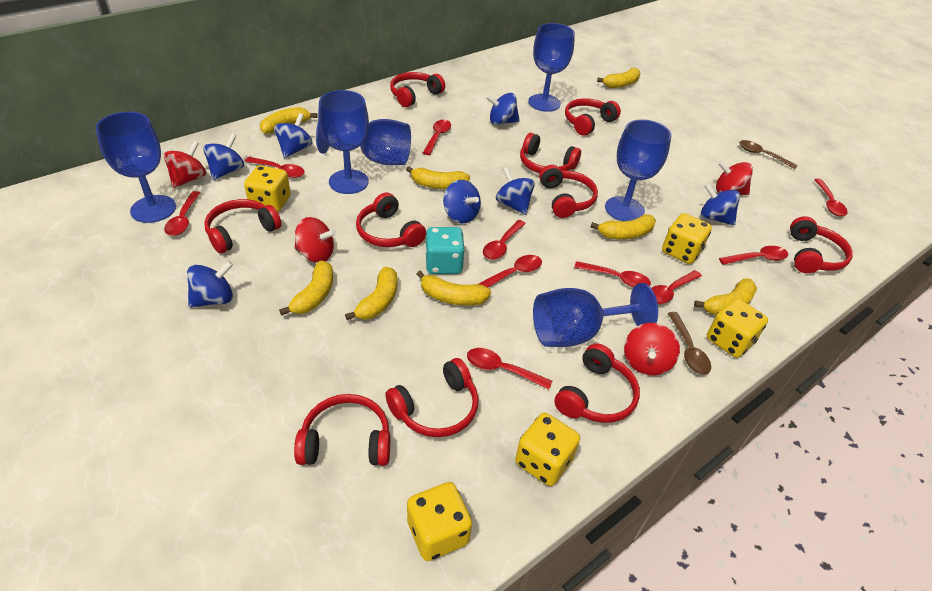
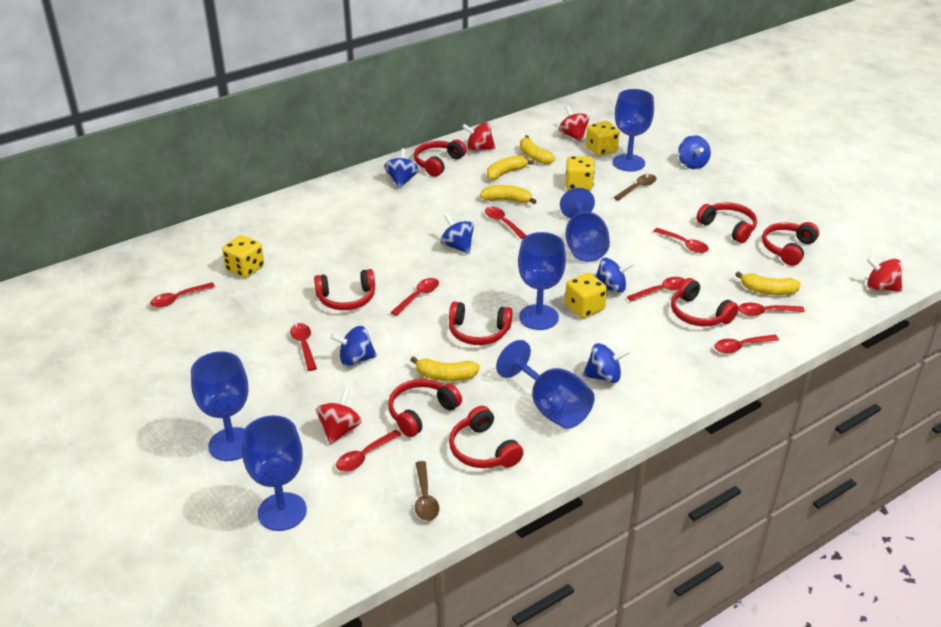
blue spinning top: 7 -> 6
red headphones: 10 -> 8
red spoon: 10 -> 9
turquoise dice: 1 -> 0
yellow banana: 8 -> 5
yellow dice: 5 -> 4

